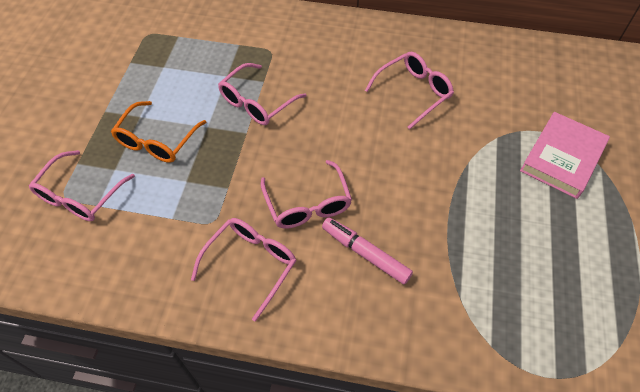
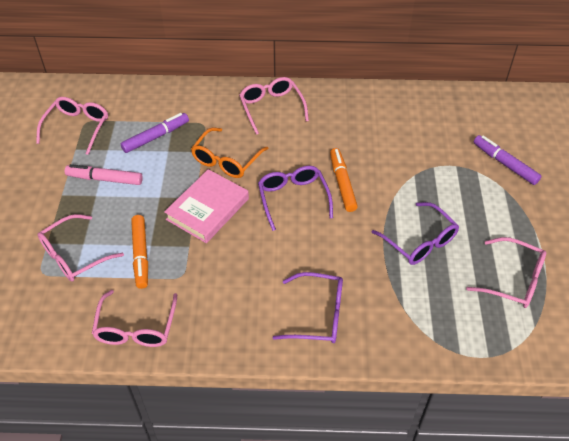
orange marker: 0 -> 2
purple glasses: 0 -> 3
purple marker: 0 -> 2

